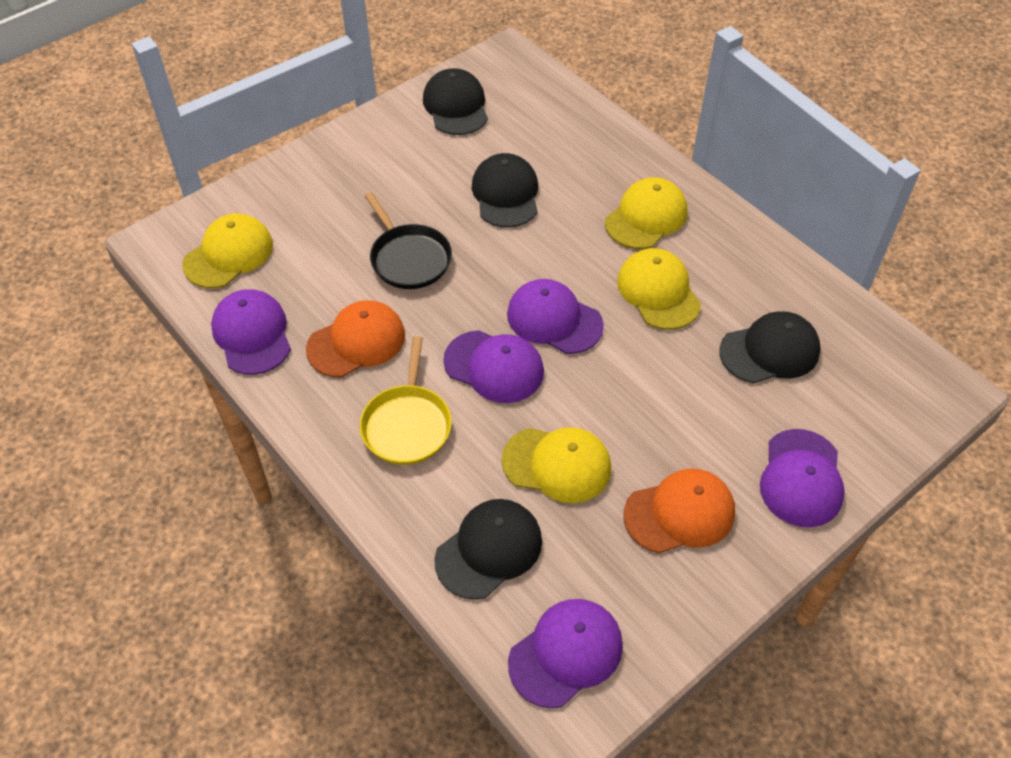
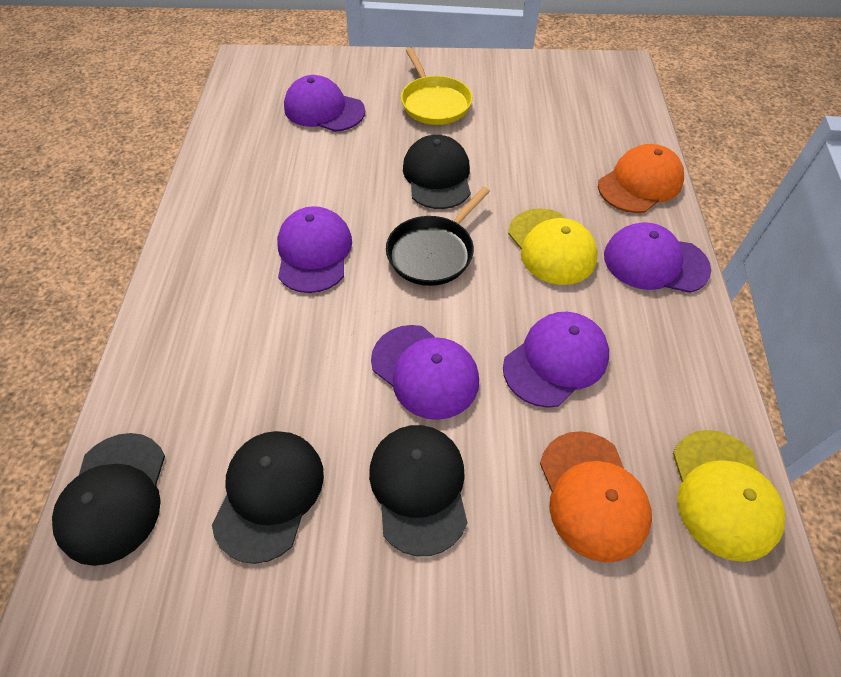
yellow cap: 4 -> 2

